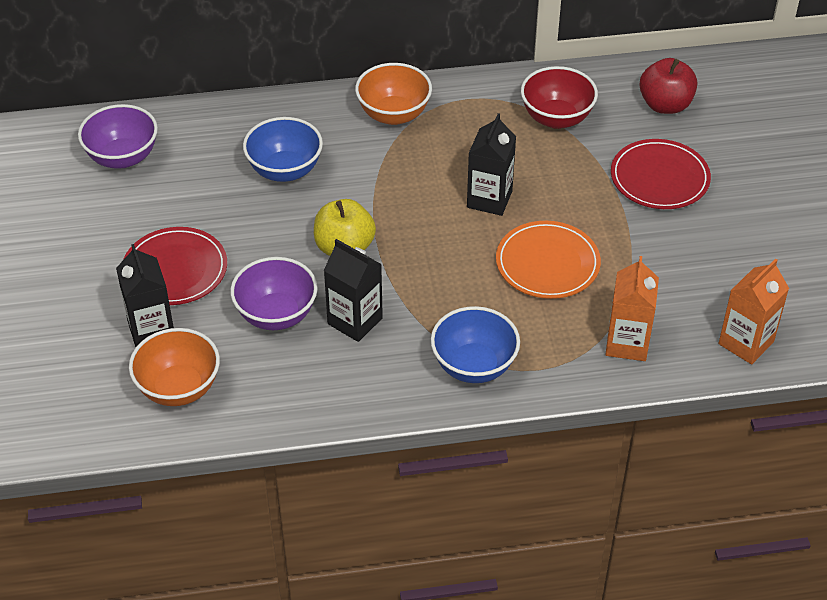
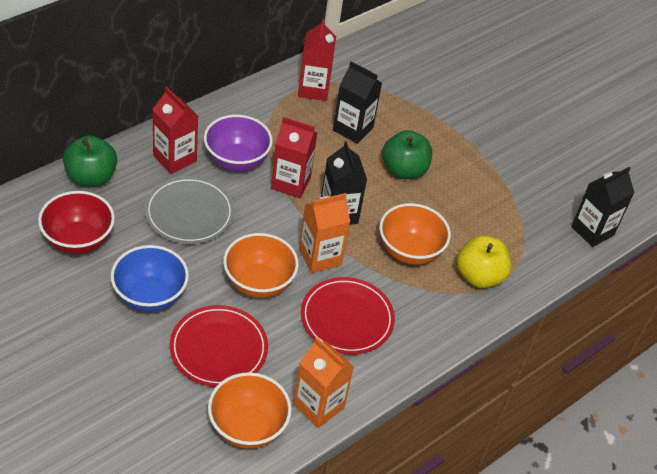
blue bowl: 2 -> 1
green apple: 0 -> 2
grey plate: 0 -> 1
orange bowl: 2 -> 3
orange plate: 1 -> 0
purple bowl: 2 -> 1
red apple: 1 -> 0
red carton: 0 -> 3

